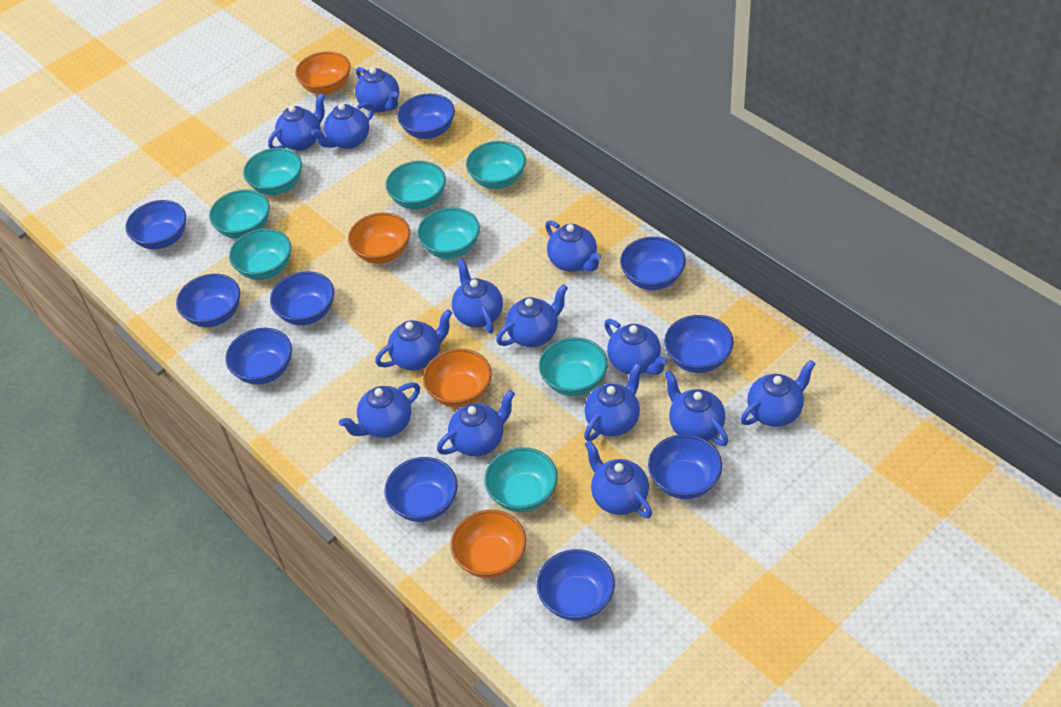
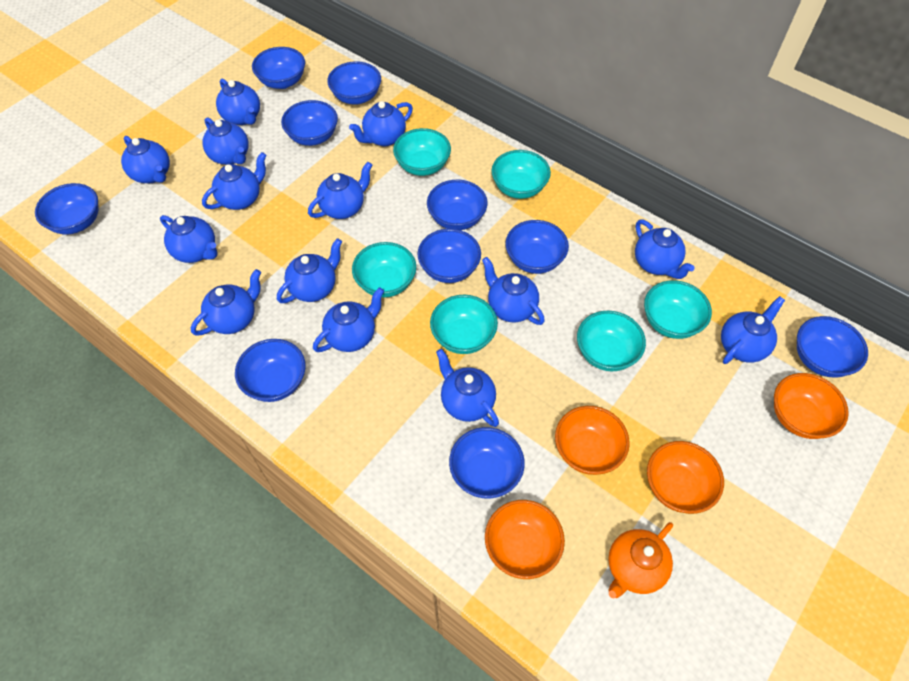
orange teapot: 0 -> 1
turquoise bowl: 8 -> 6

